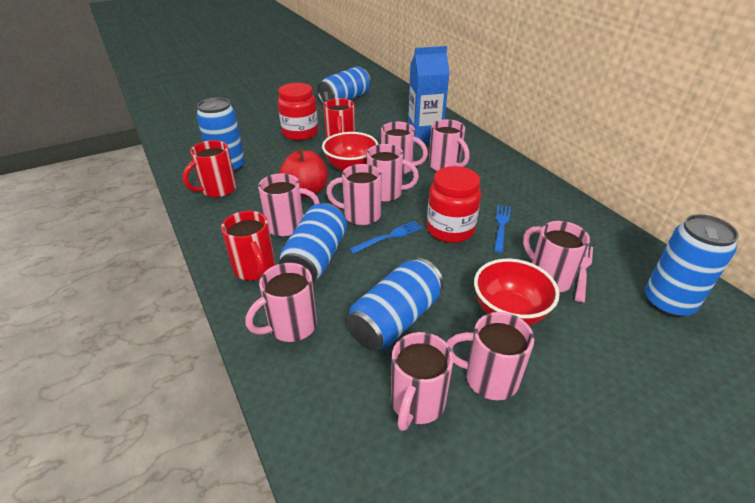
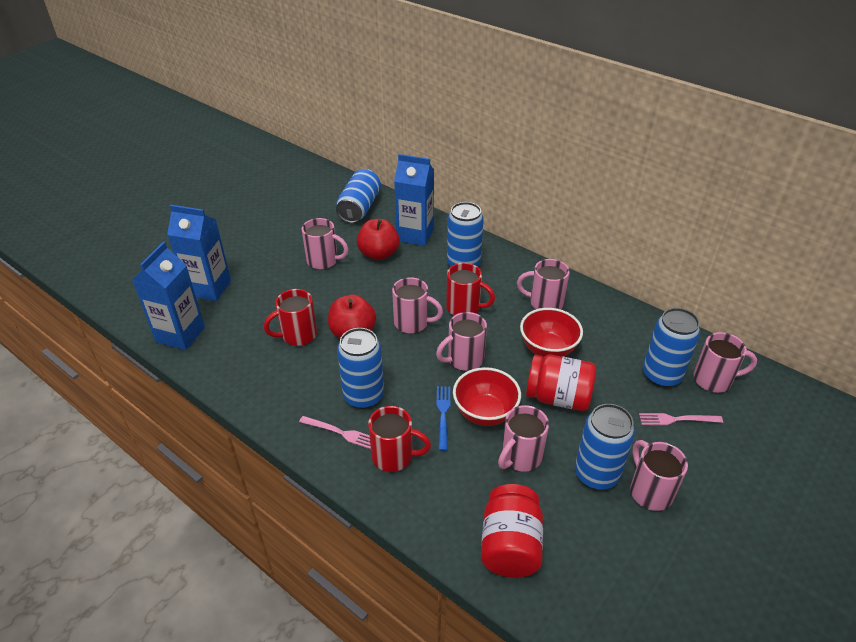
blue carton: 1 -> 3
blue fork: 2 -> 1
pink fork: 1 -> 2
pink mug: 9 -> 7
red apple: 1 -> 2

